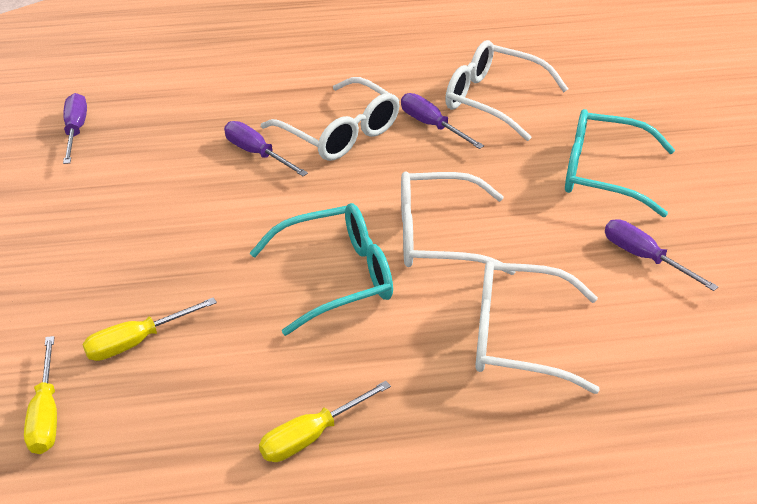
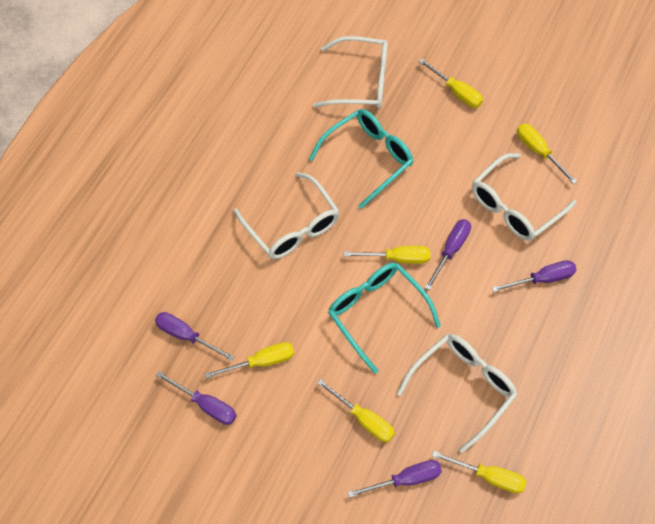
purple screwdriver: 4 -> 5
yellow screwdriver: 3 -> 6

